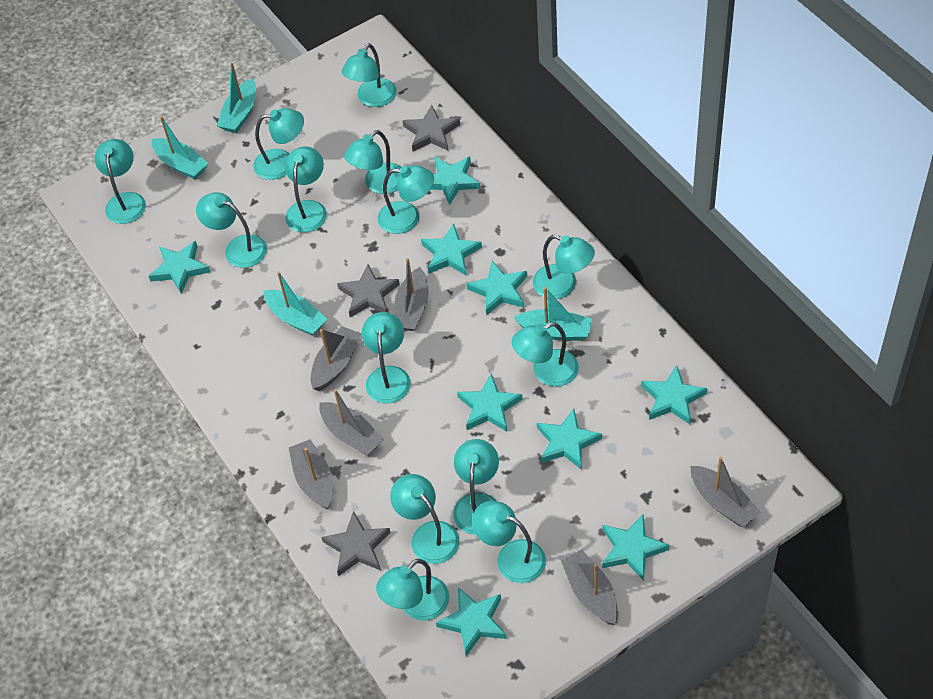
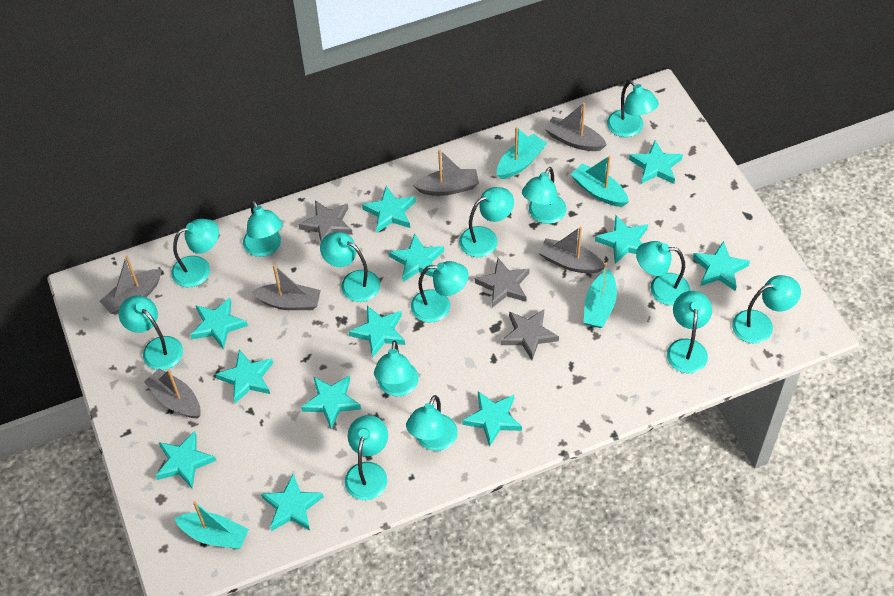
turquoise star: 9 -> 12

